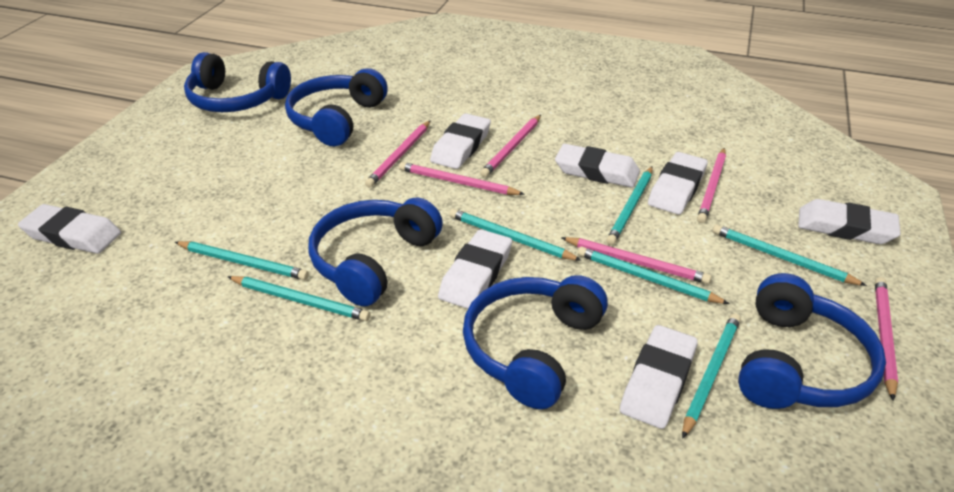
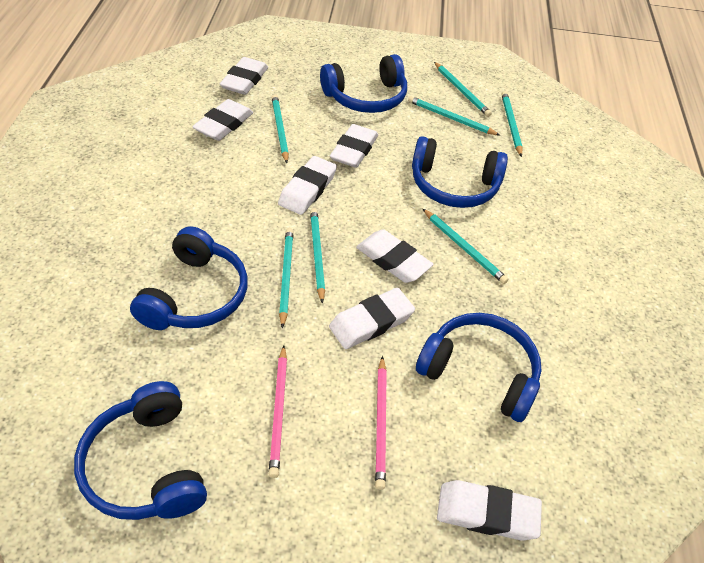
pink pencil: 6 -> 2

